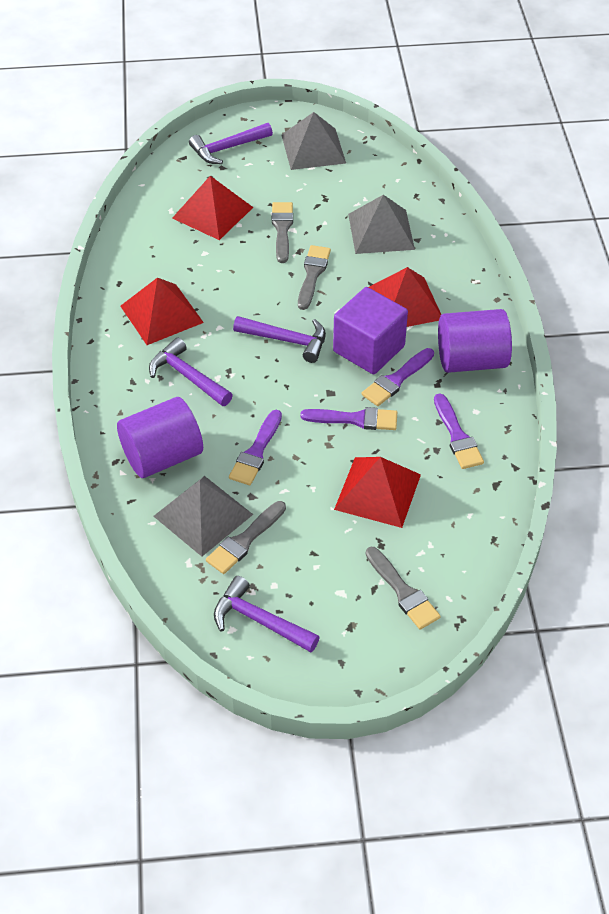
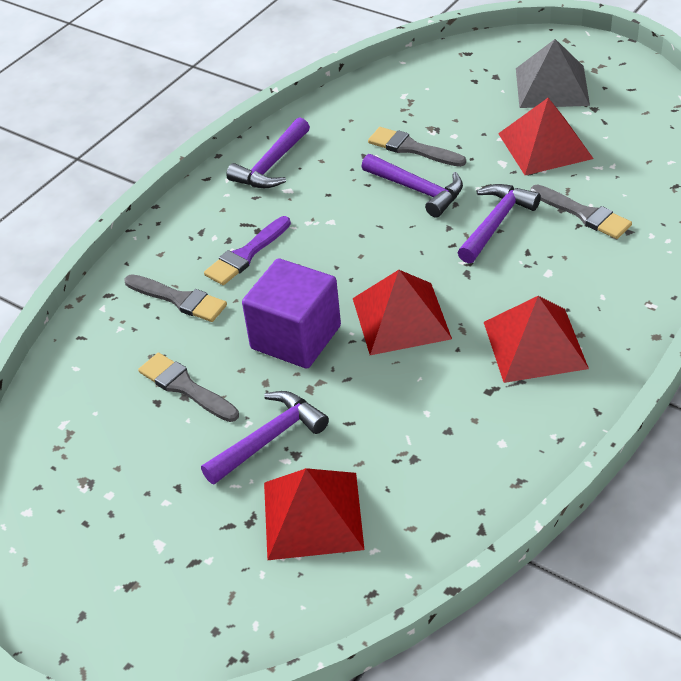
grey pyramid: 3 -> 1
purple brush: 4 -> 1
purple cylinder: 2 -> 0

